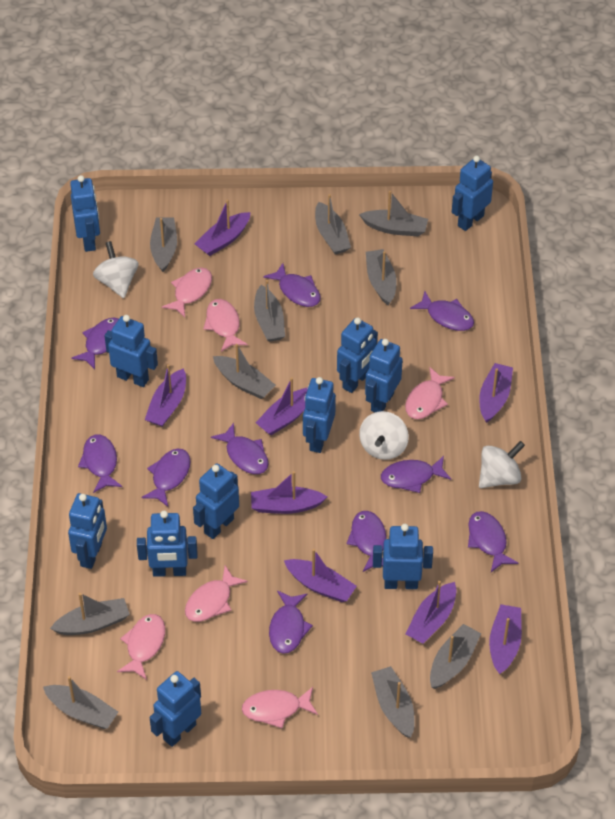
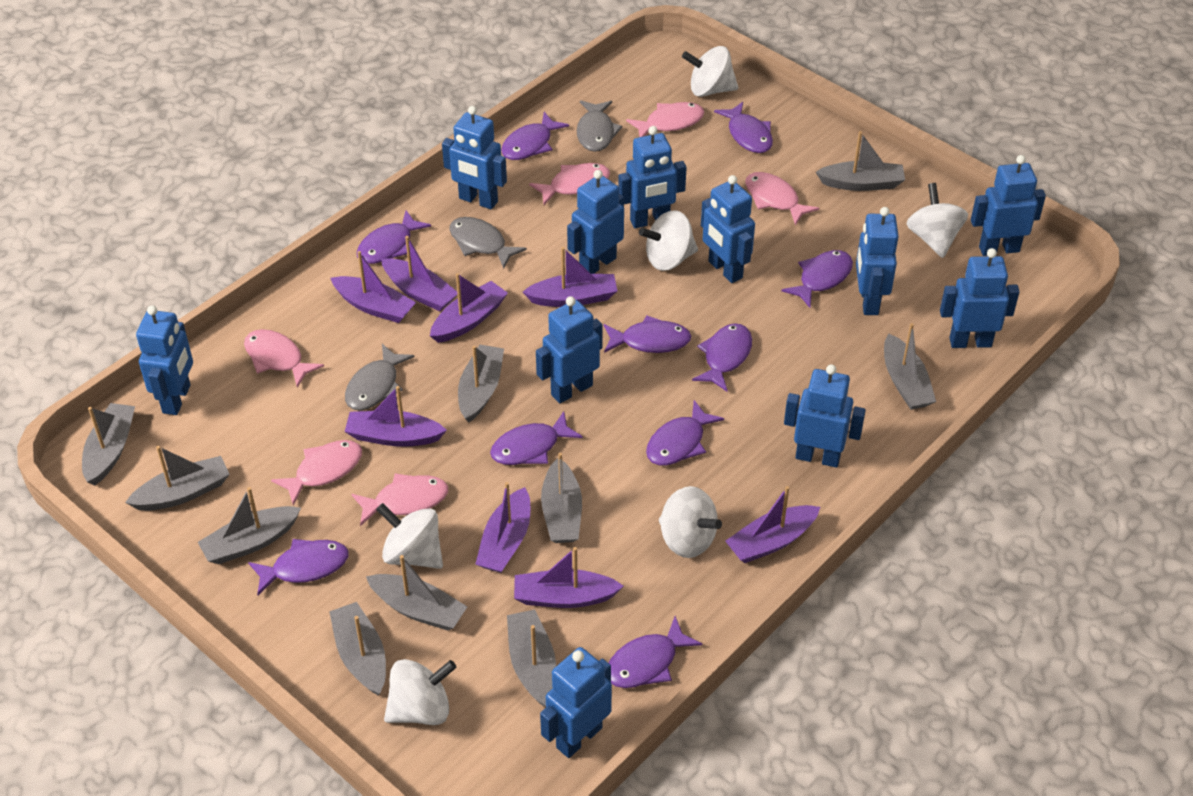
grey fish: 0 -> 3
white spinning top: 3 -> 6

